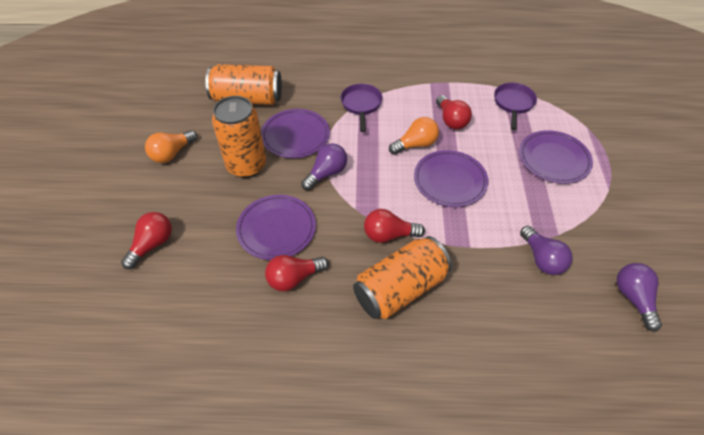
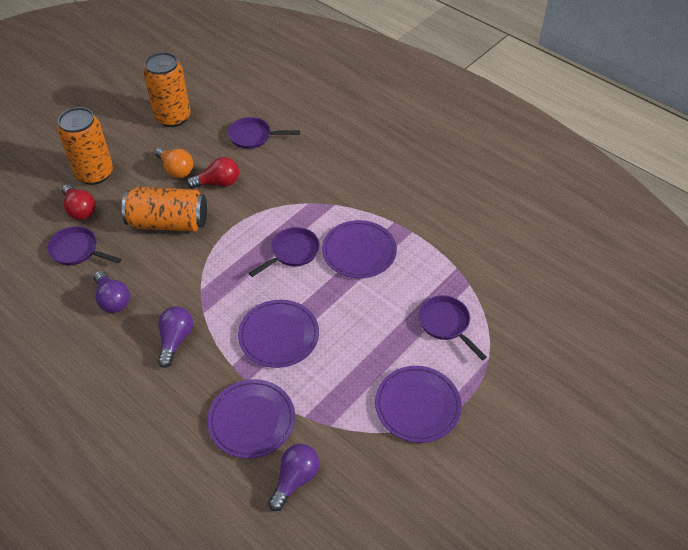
orange light bulb: 2 -> 1
purple pan: 2 -> 4
red light bulb: 4 -> 2

